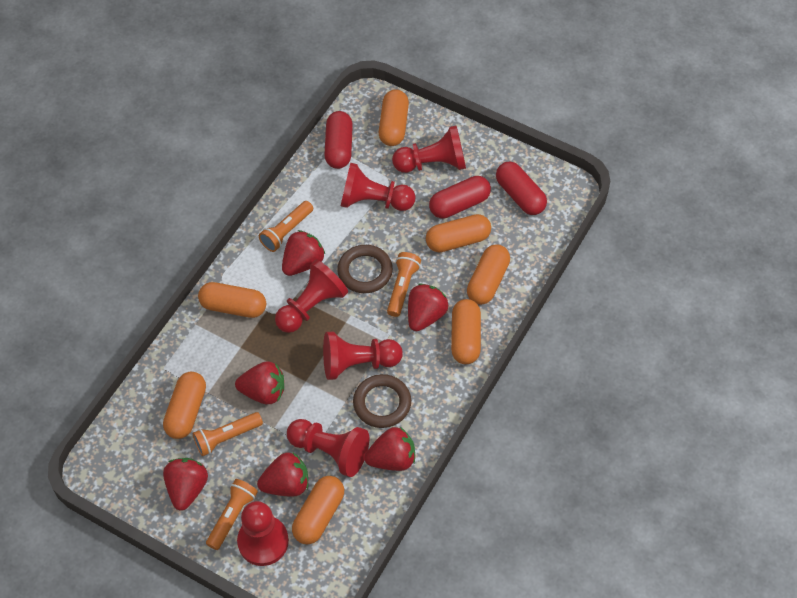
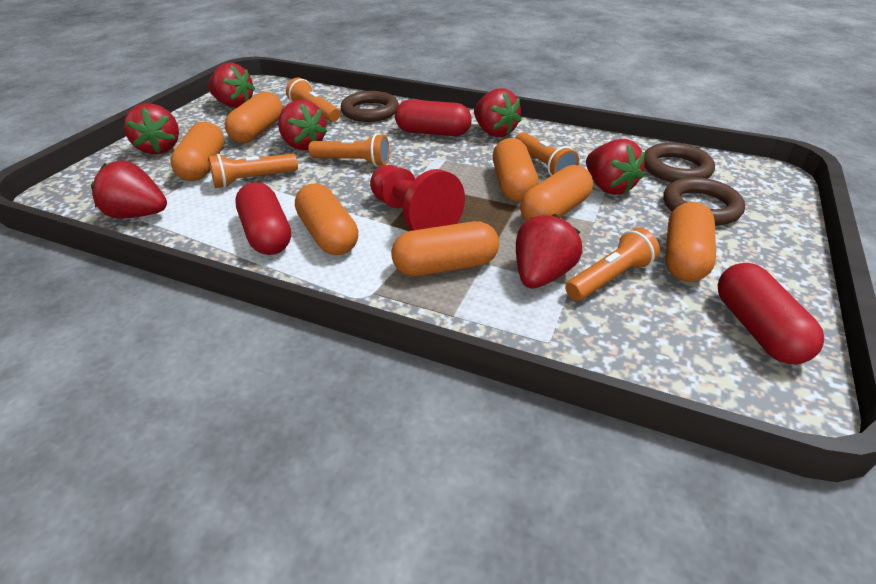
brown ring: 2 -> 3
orange flashlight: 4 -> 5
red pawn: 6 -> 1
red strawberry: 6 -> 7

